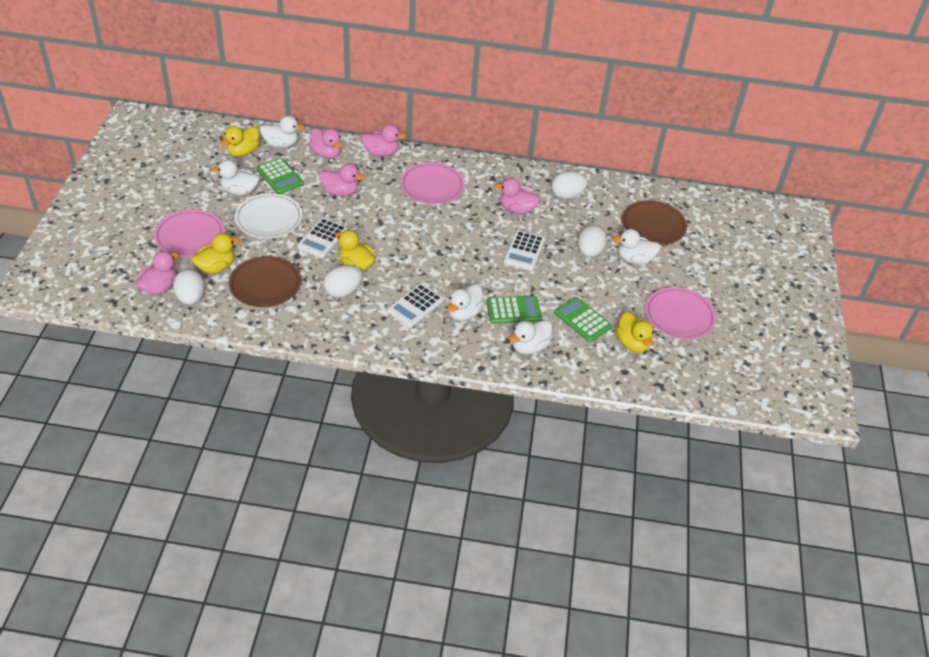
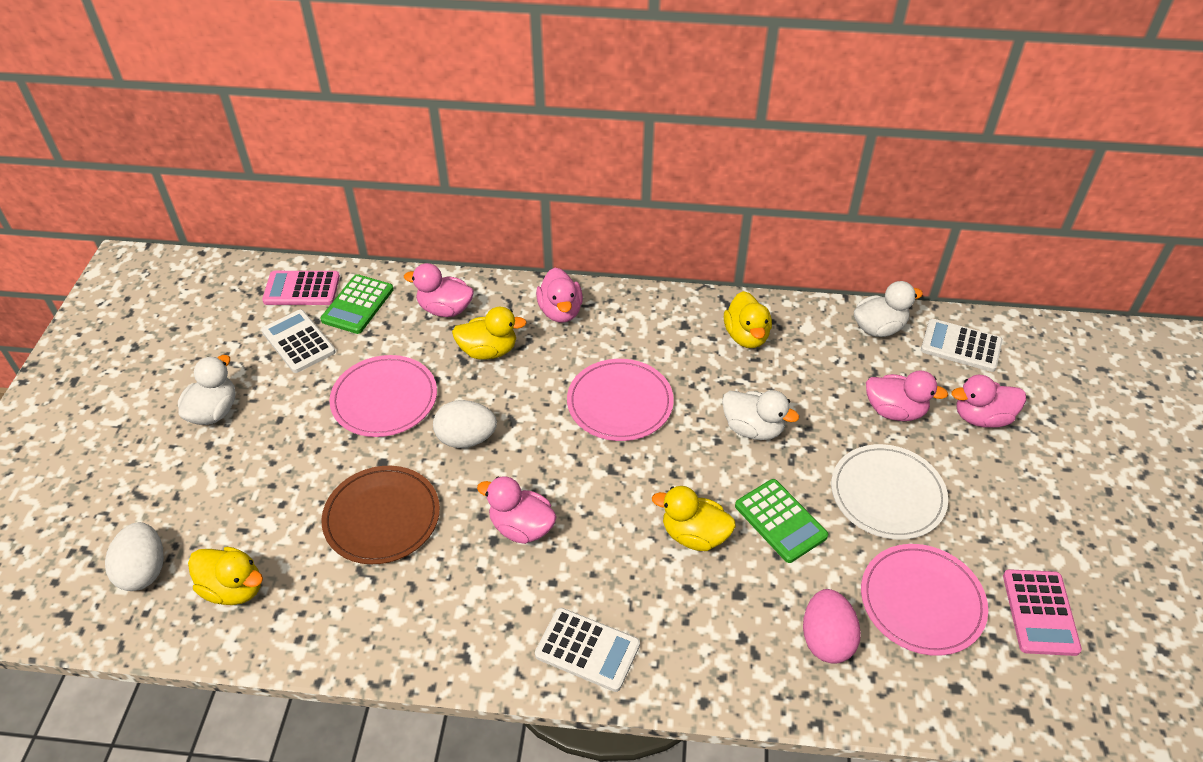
brown plate: 2 -> 1
green calculator: 3 -> 2
pink calculator: 0 -> 2
pink egg: 0 -> 1
white duck: 5 -> 3
white egg: 4 -> 2

